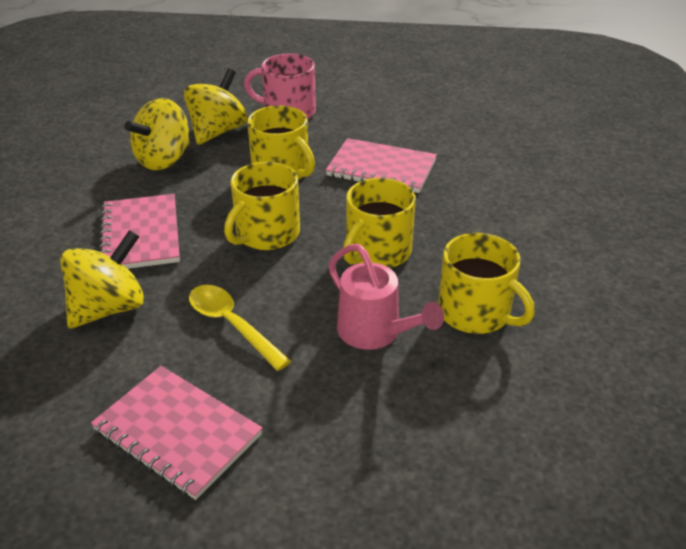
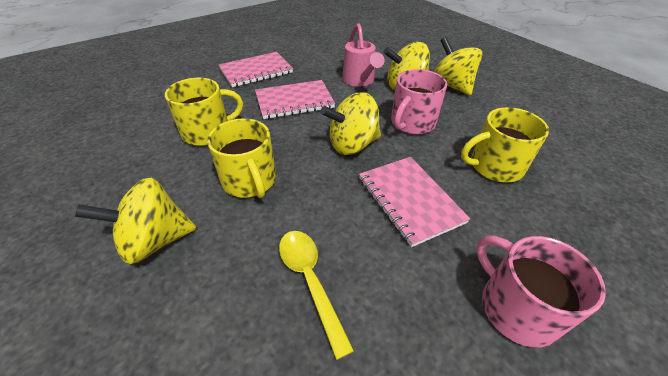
pink mug: 1 -> 2
yellow mug: 4 -> 3
yellow spinning top: 3 -> 4

